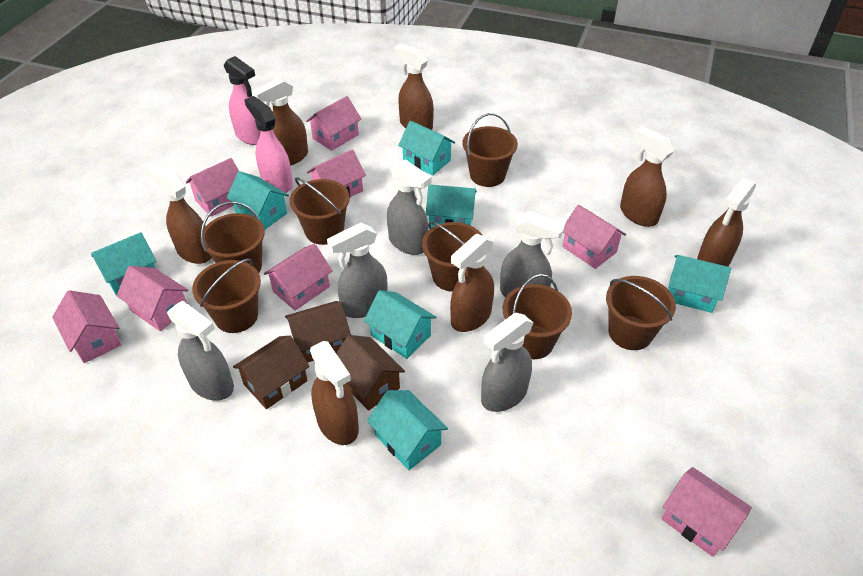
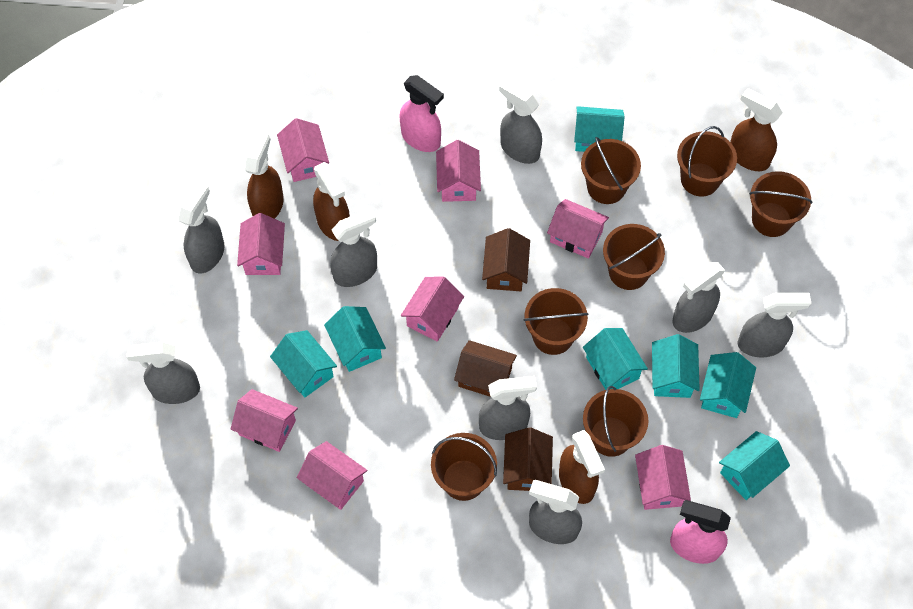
brown spray bottle: 7 -> 4
grey spray bottle: 5 -> 8

